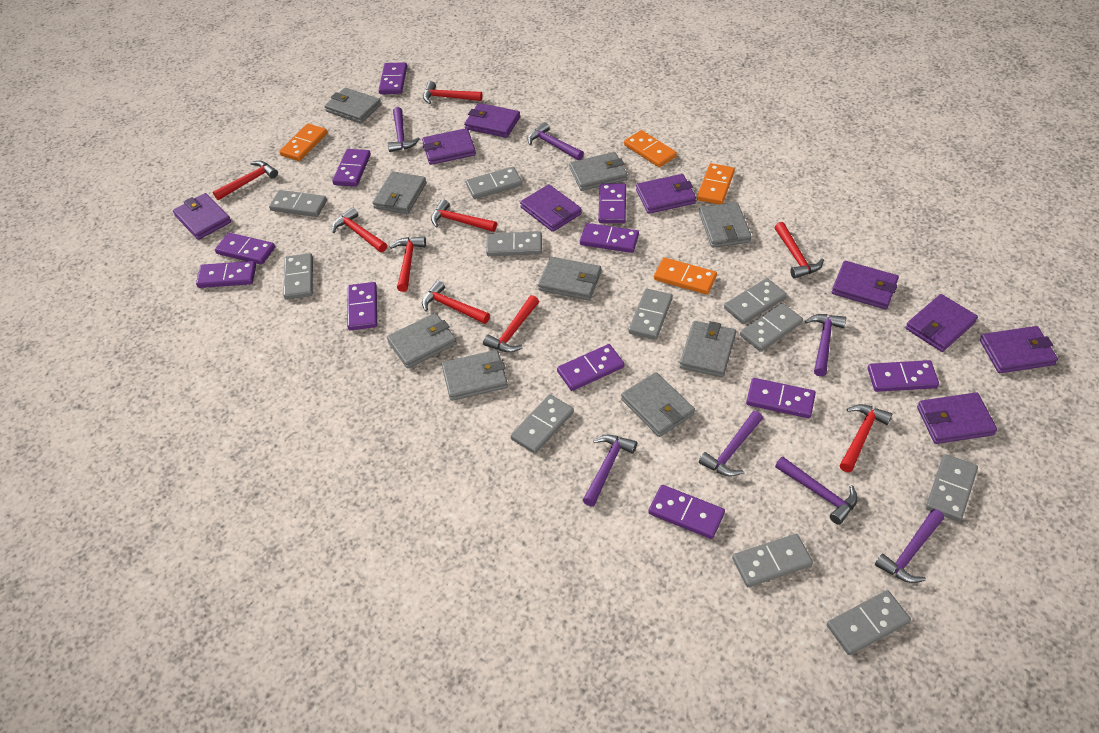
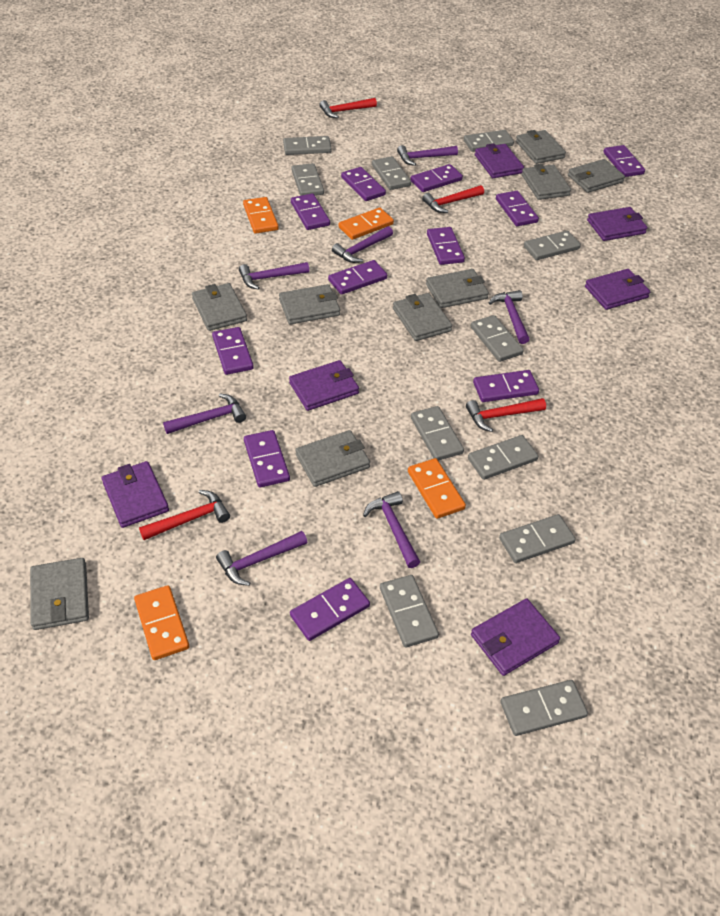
purple wallet: 9 -> 6
red hammer: 9 -> 4

